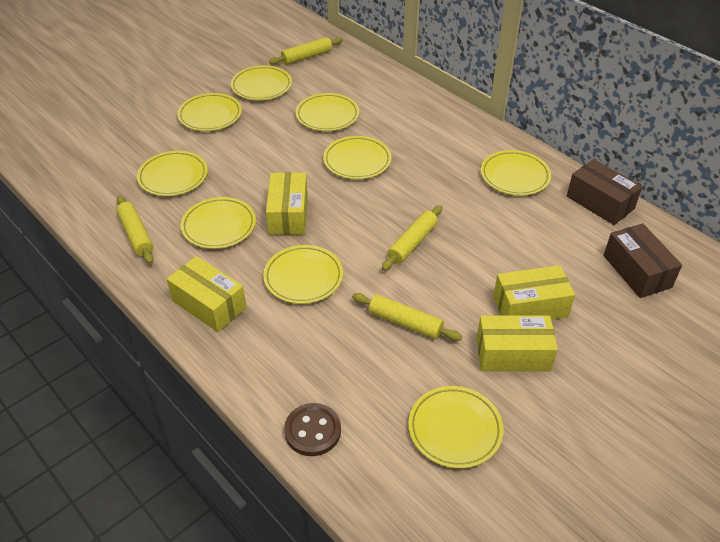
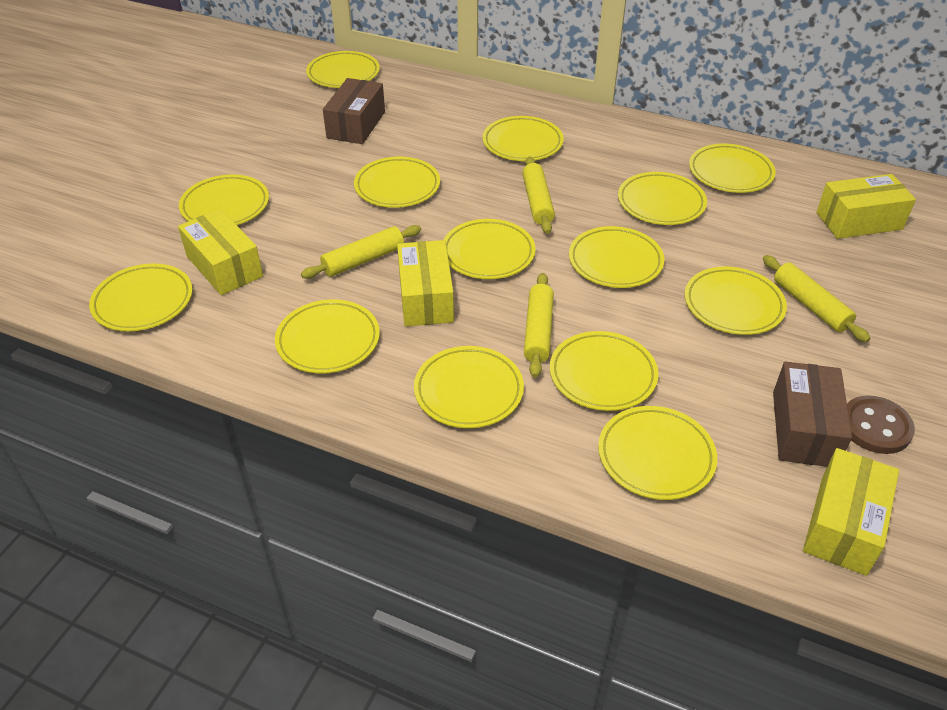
yellow plate: 9 -> 14

